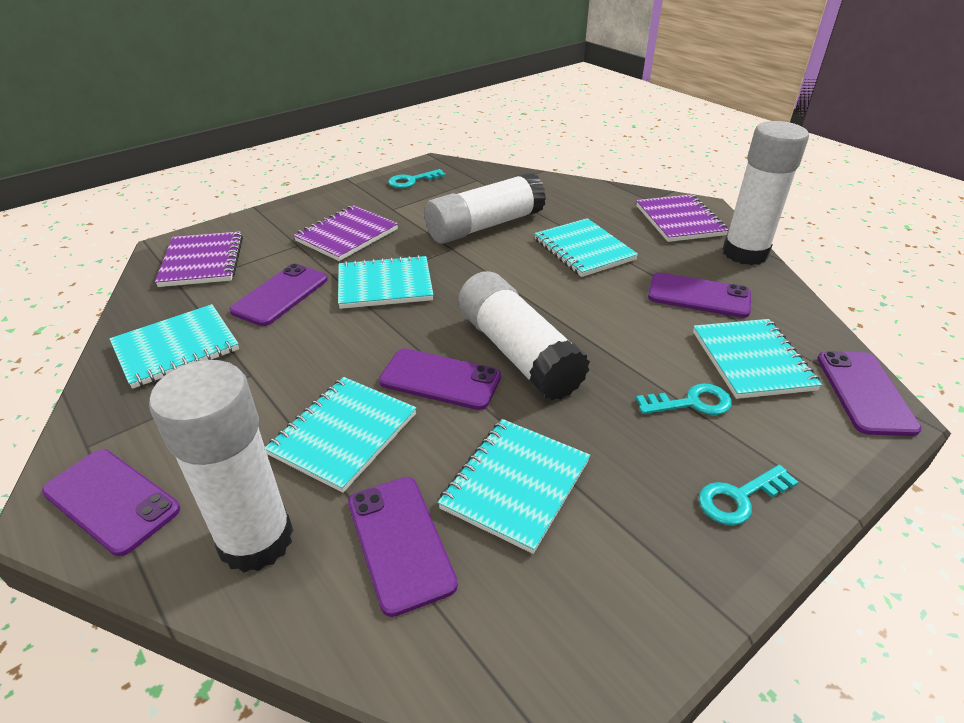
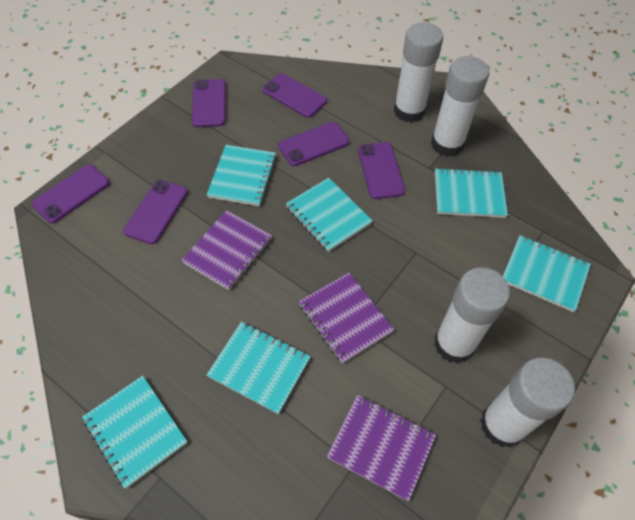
turquoise key: 3 -> 0

